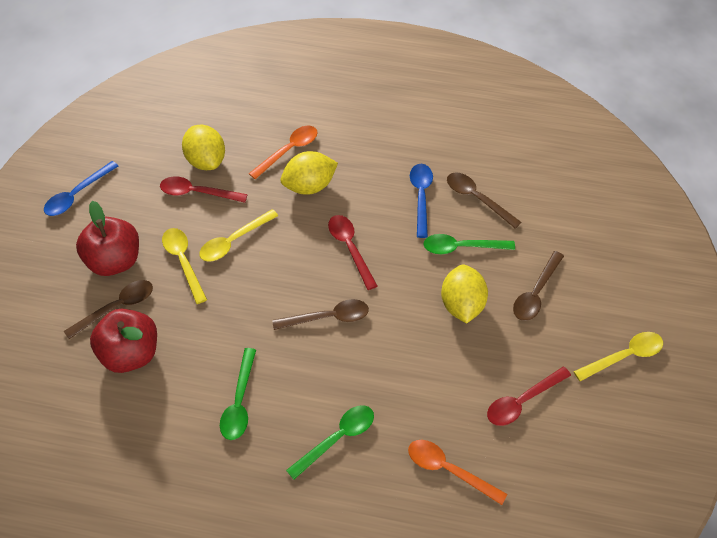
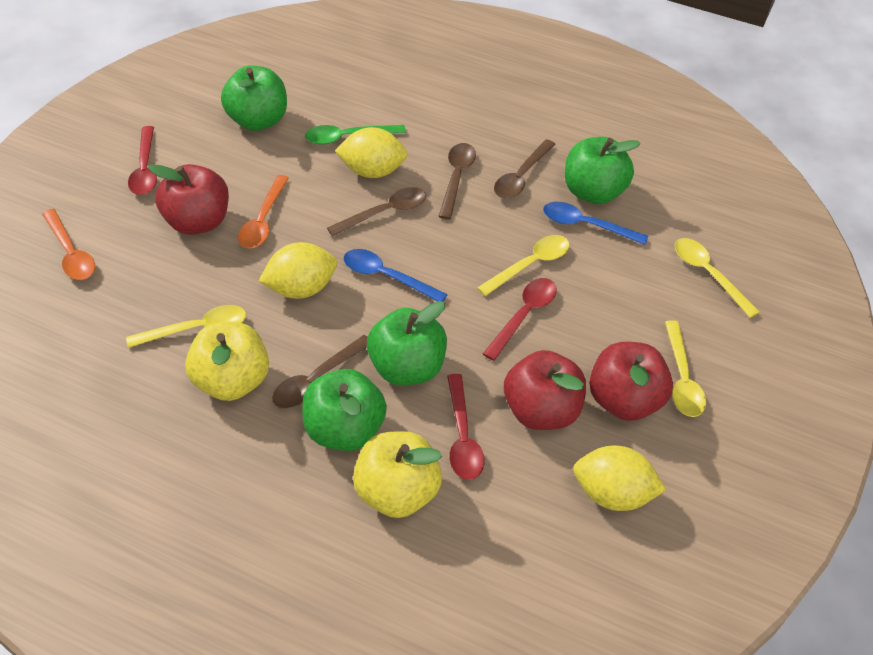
green apple: 0 -> 4
green spoon: 3 -> 1
red apple: 2 -> 3
yellow apple: 0 -> 2
yellow spoon: 3 -> 4

